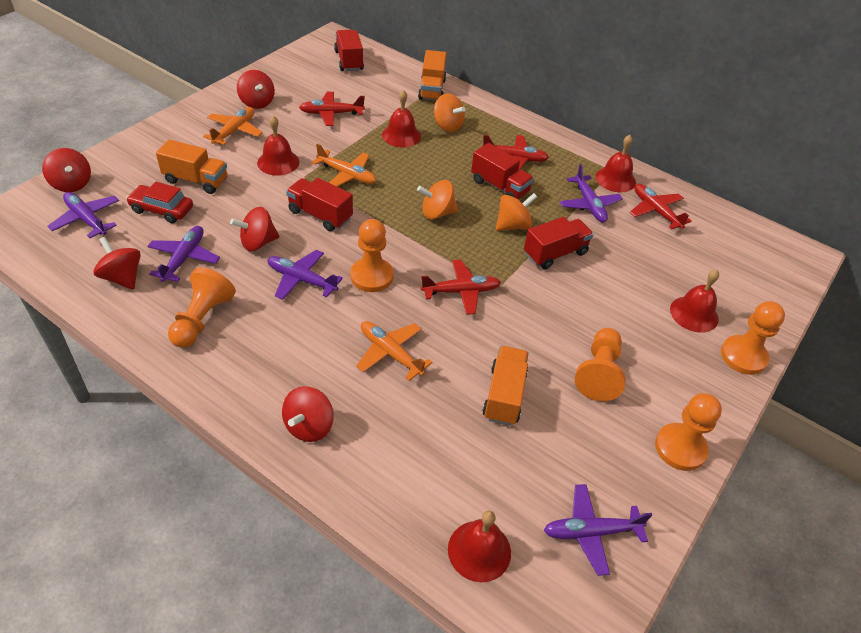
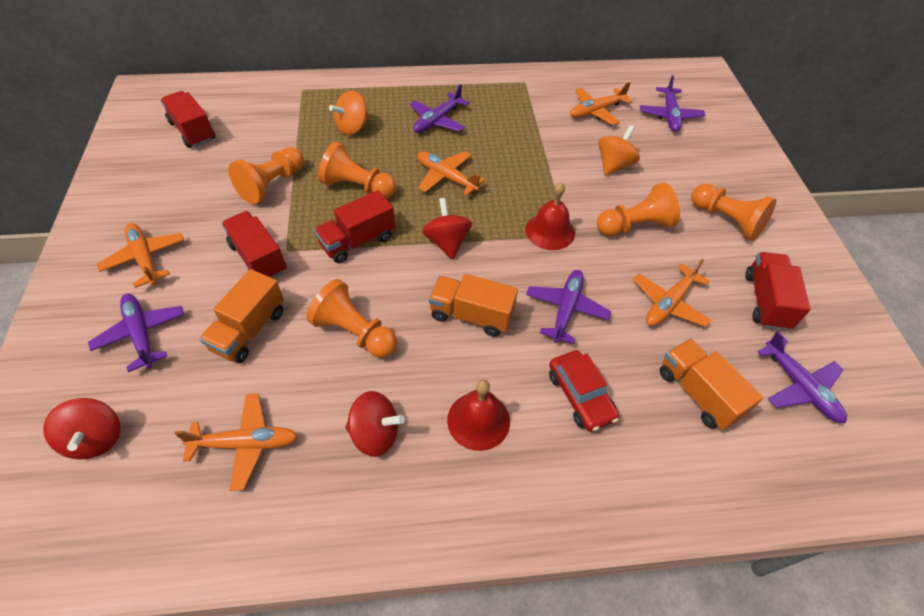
orange plane: 3 -> 5
orange spinning top: 3 -> 2
red bell: 5 -> 2
red plane: 4 -> 0
red spinning top: 5 -> 3

